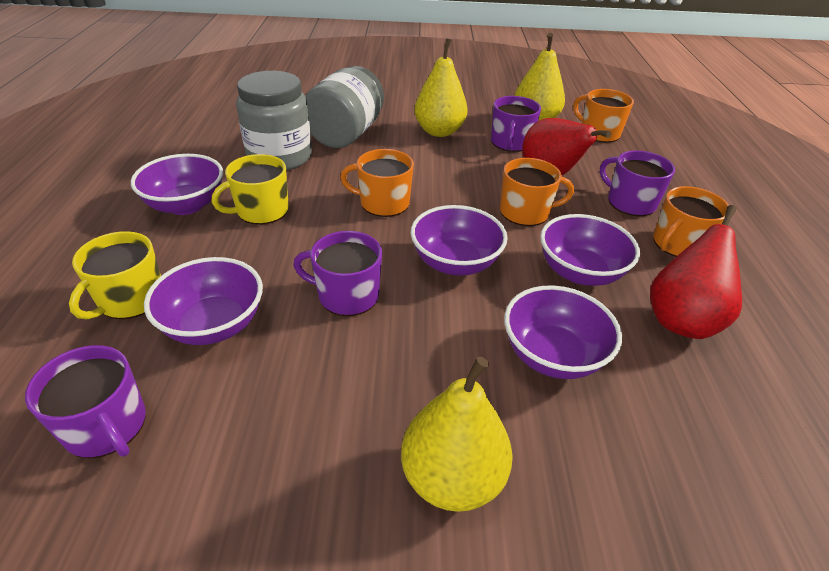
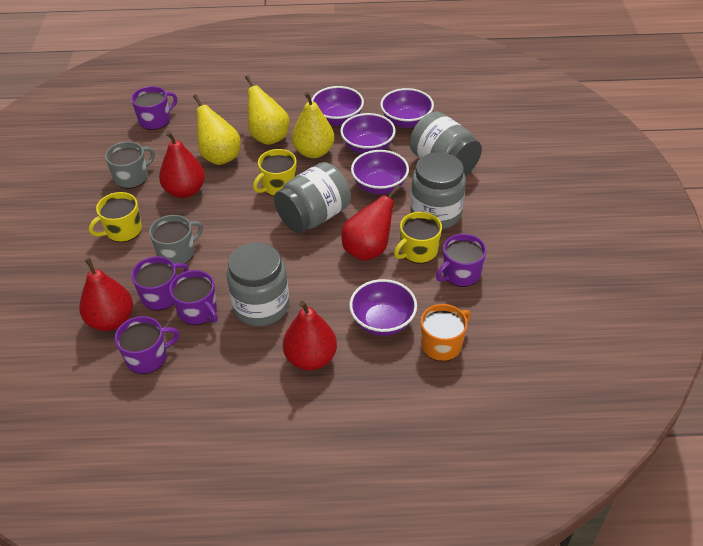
grey jar: 2 -> 4
grey mug: 0 -> 2
orange mug: 4 -> 1
purple mug: 4 -> 5
red pear: 2 -> 4
yellow mug: 2 -> 3

